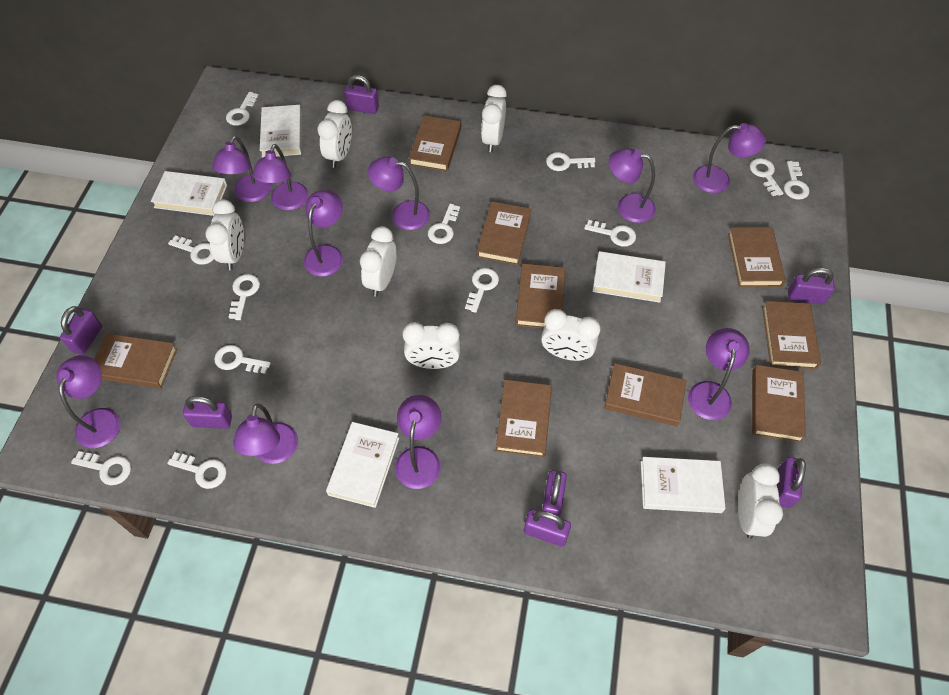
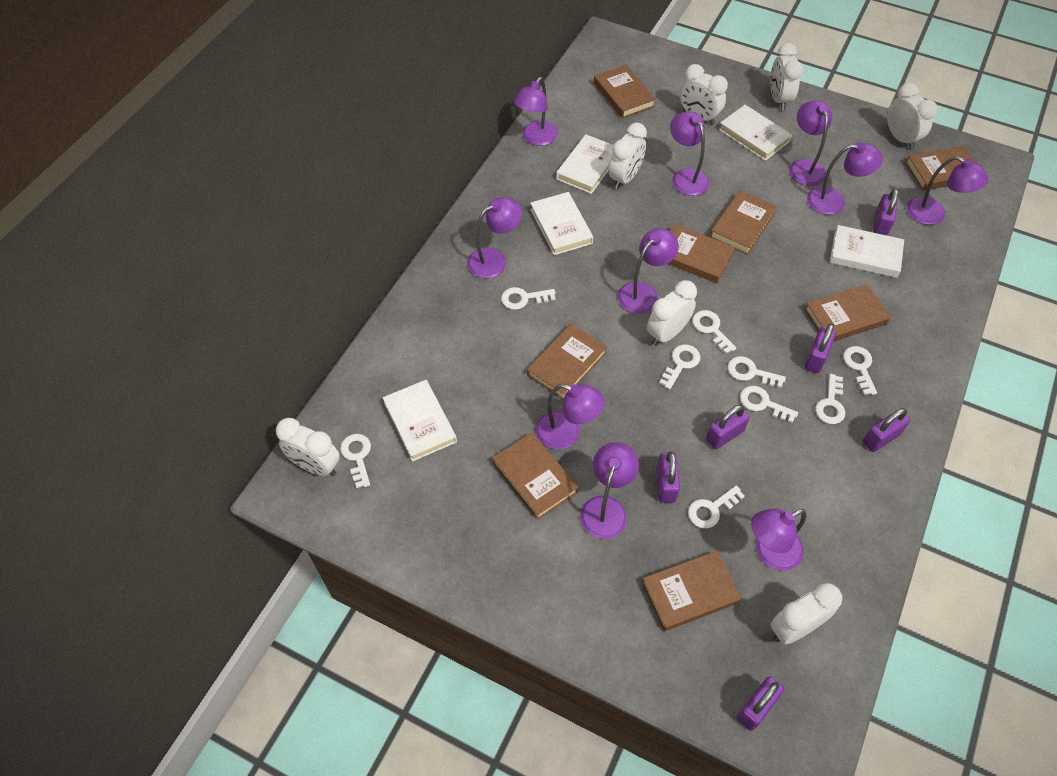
brown book: 9 -> 8
purple padlock: 7 -> 6
white key: 12 -> 9

